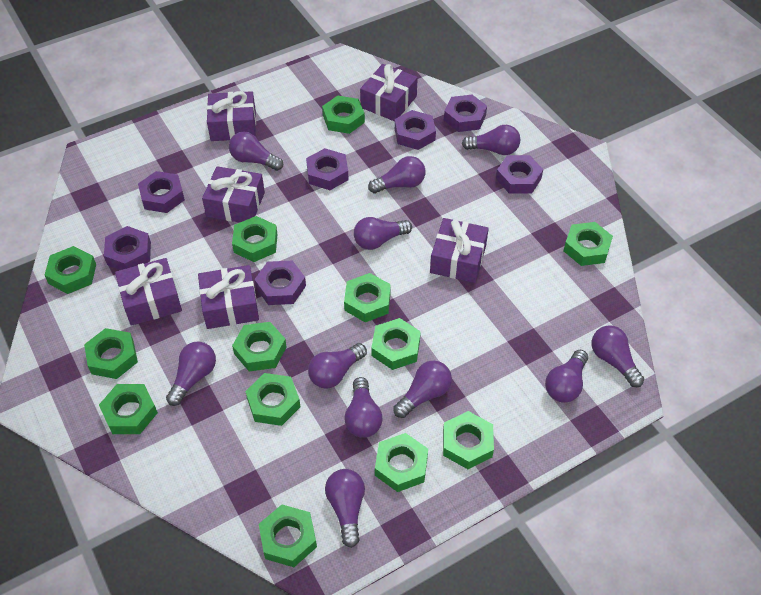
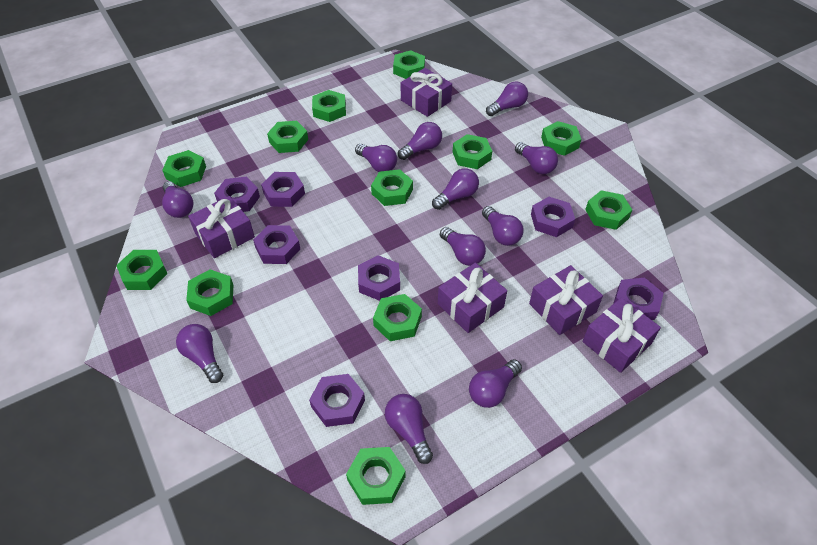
green nut: 13 -> 12
purple gift: 6 -> 5

